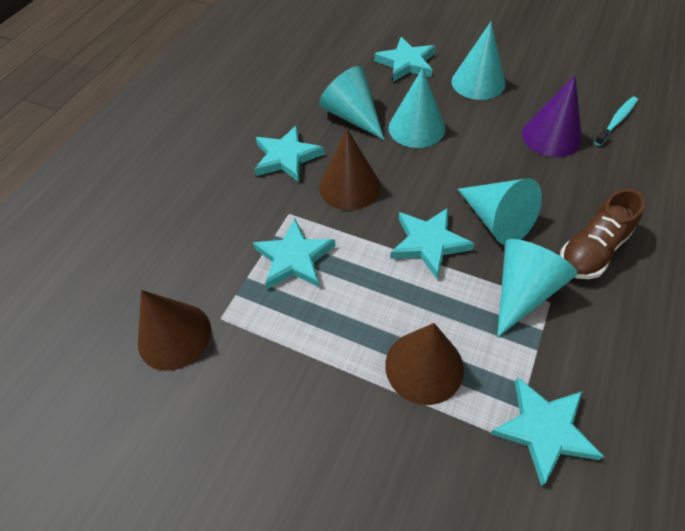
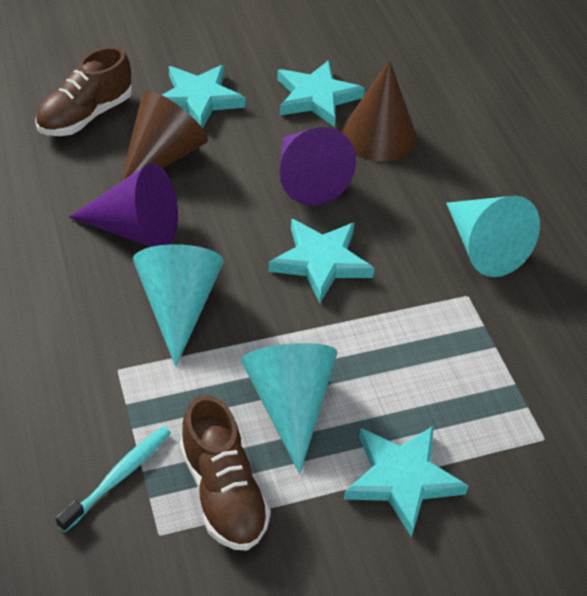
brown cone: 3 -> 2
brown shoe: 1 -> 2
purple cone: 1 -> 2
turquoise cone: 5 -> 3
turquoise star: 5 -> 4

